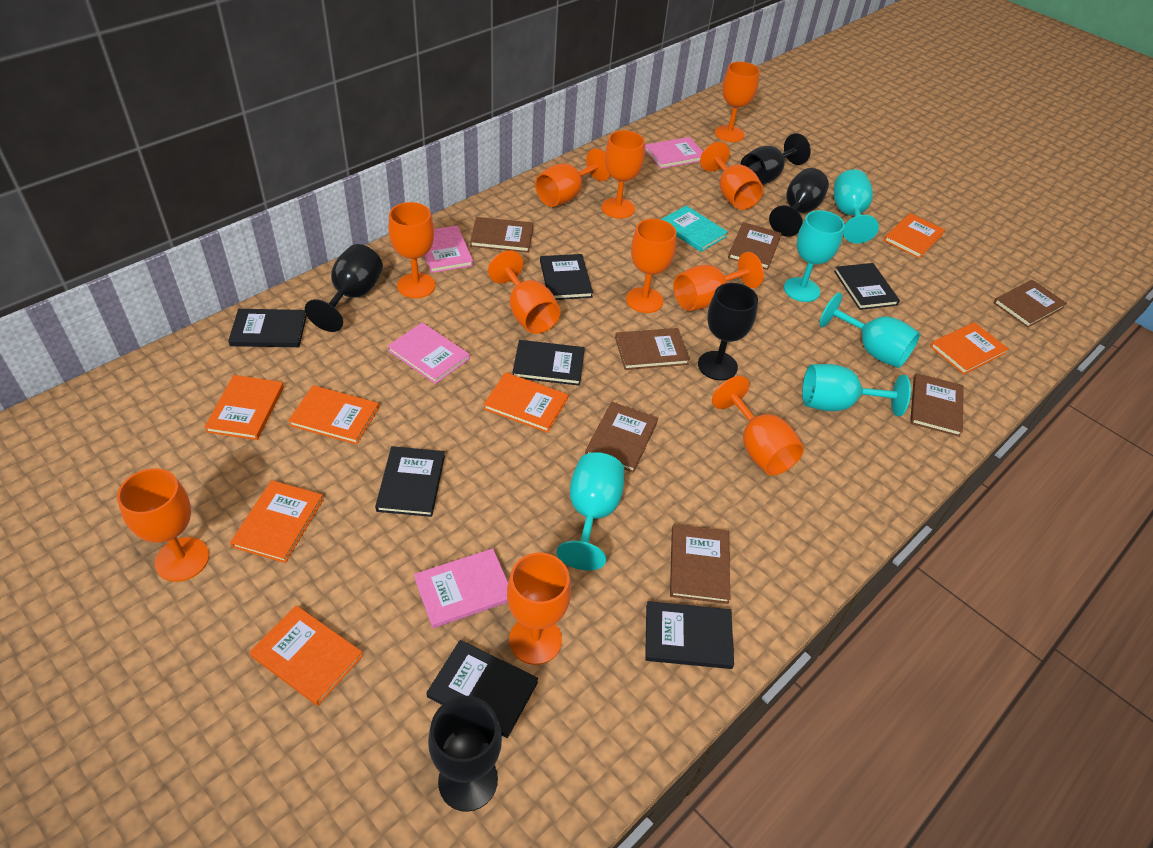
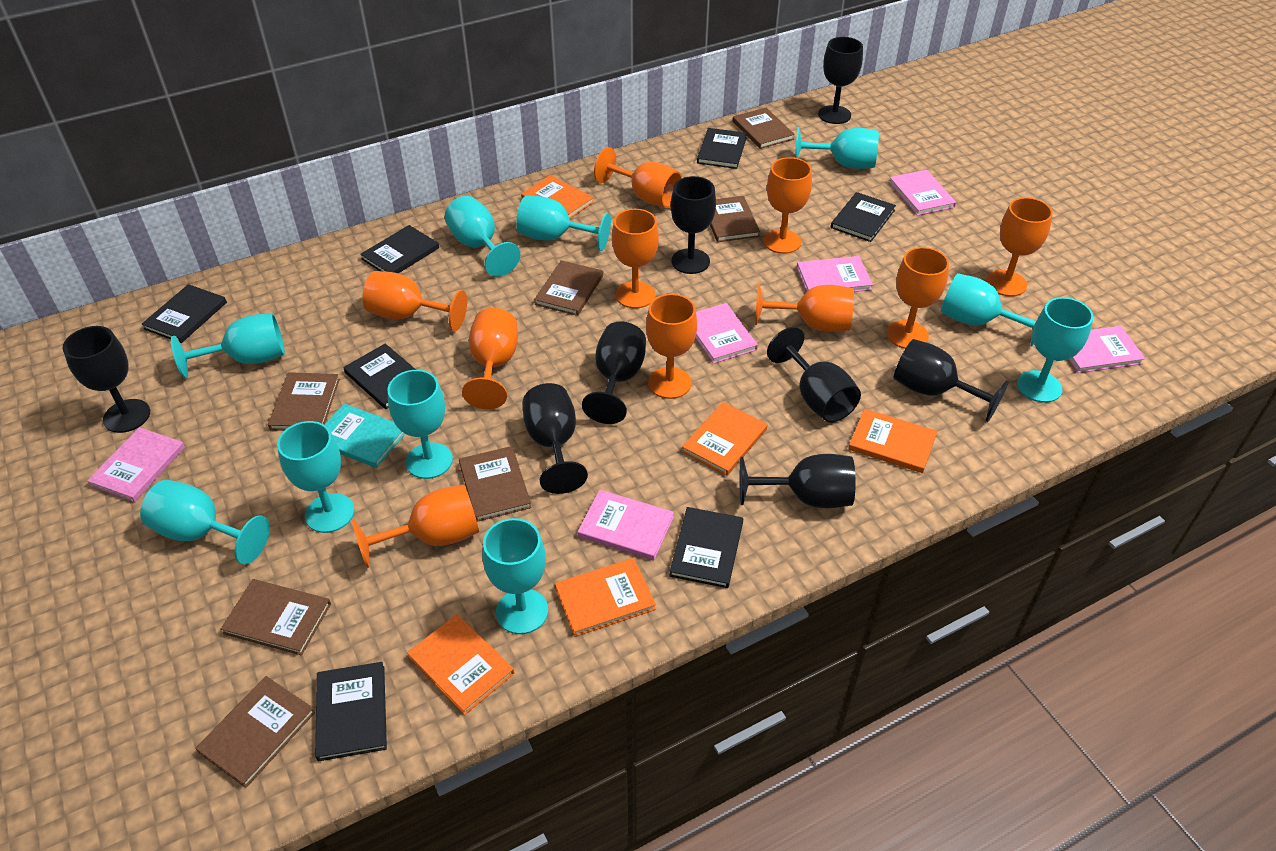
black goblet: 5 -> 8
orange book: 7 -> 5
orange goblet: 11 -> 10
pink book: 4 -> 6
turquoise goblet: 5 -> 10

